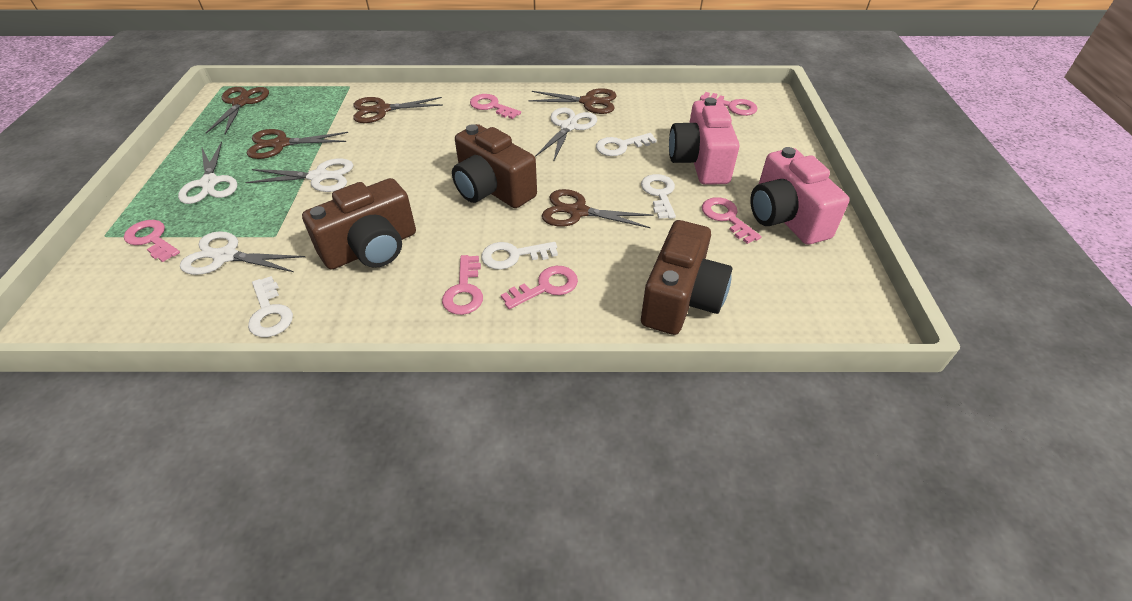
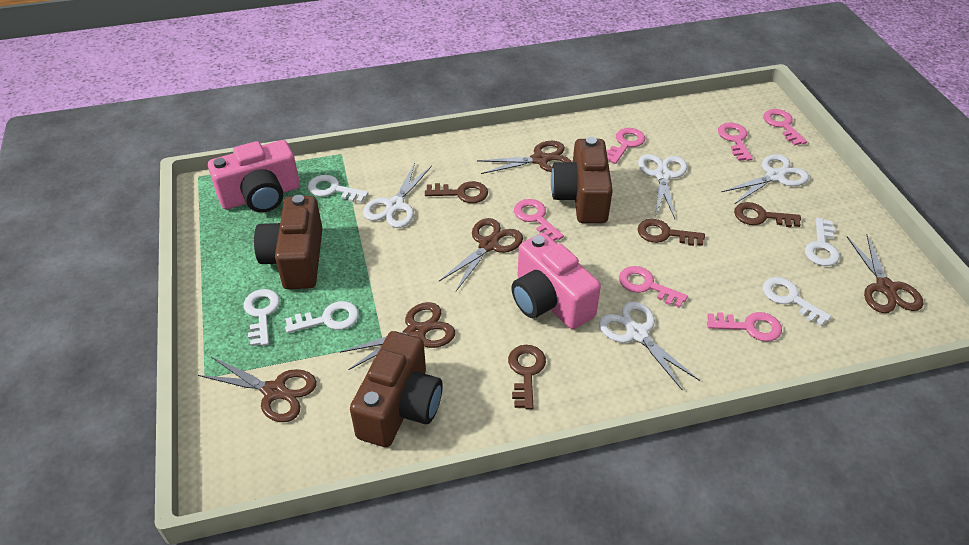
brown key: 0 -> 4
white key: 4 -> 5

